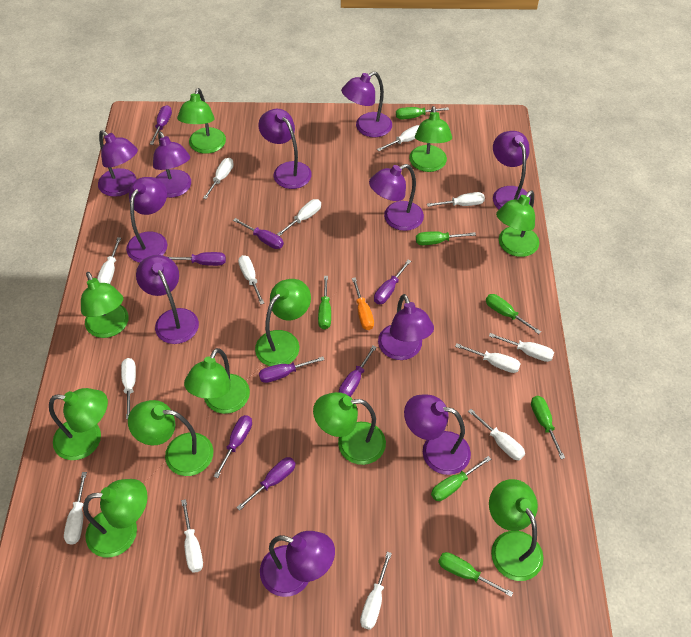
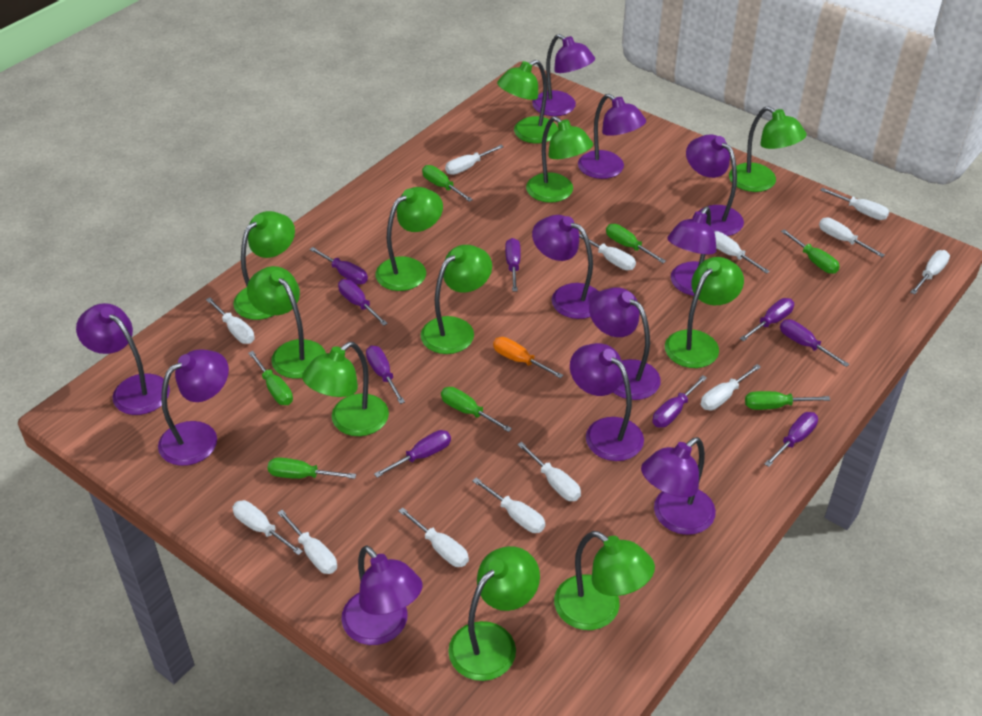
purple screwdriver: 8 -> 9

